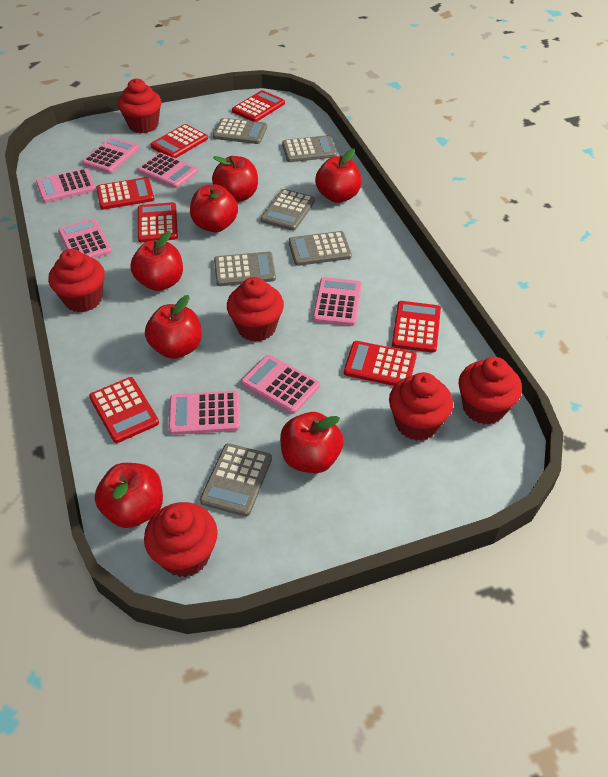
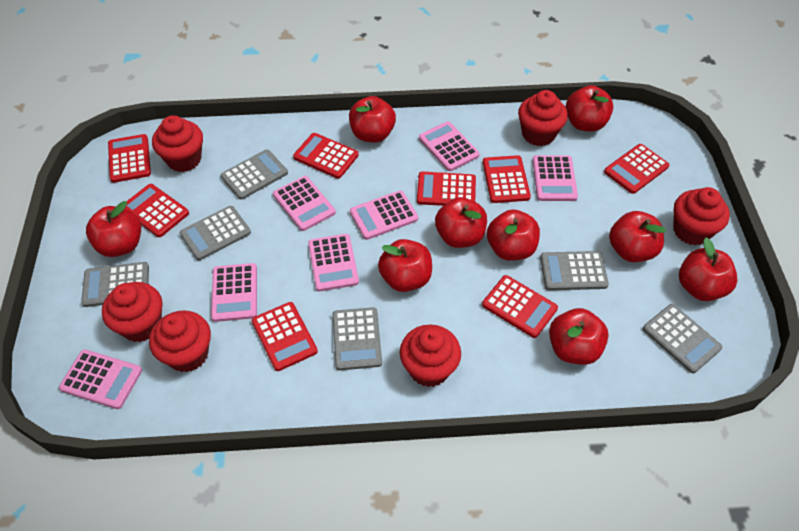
red apple: 7 -> 9
red calculator: 7 -> 8

